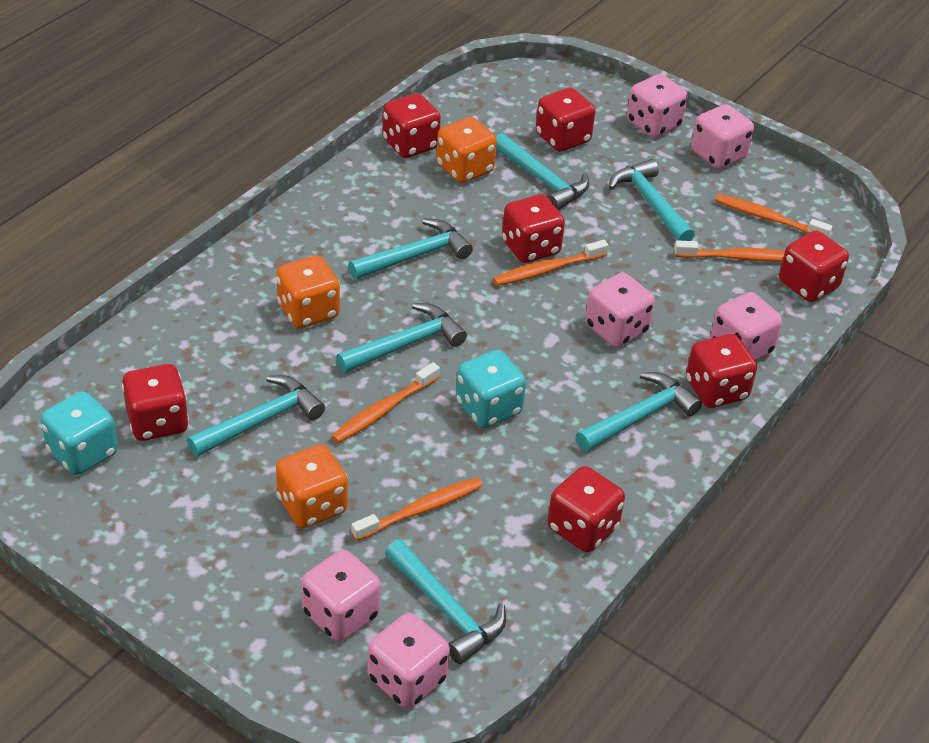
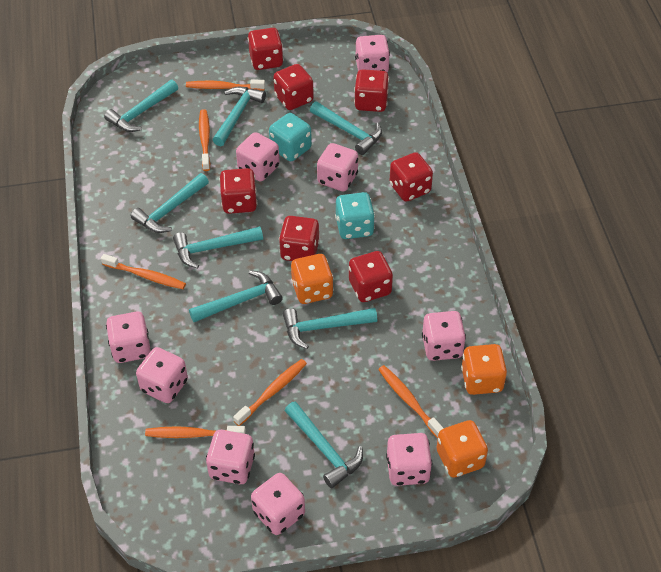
orange toothbrush: 5 -> 6
pink dice: 6 -> 9
turquoise hammer: 7 -> 8

